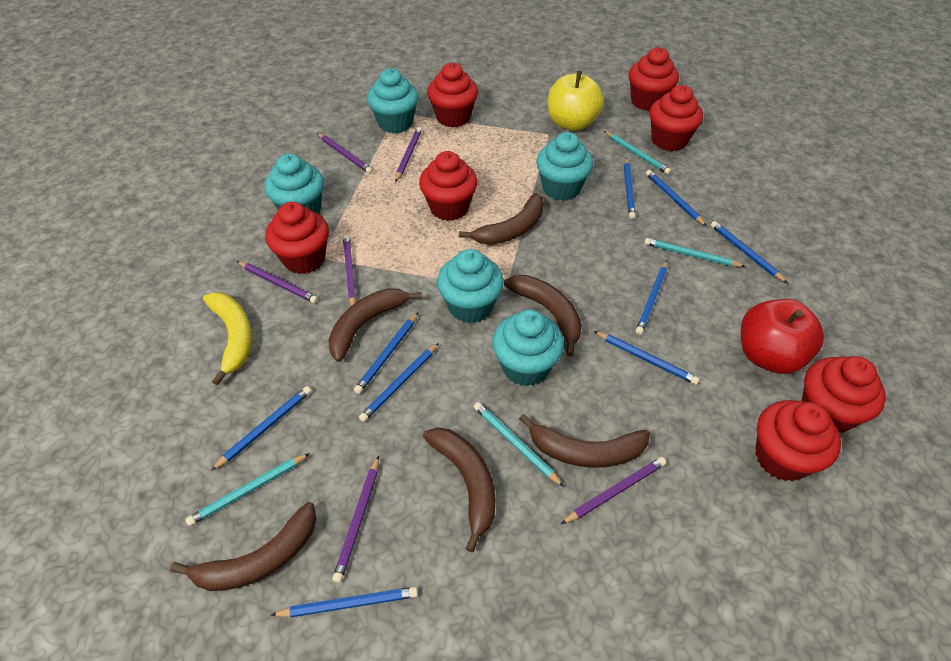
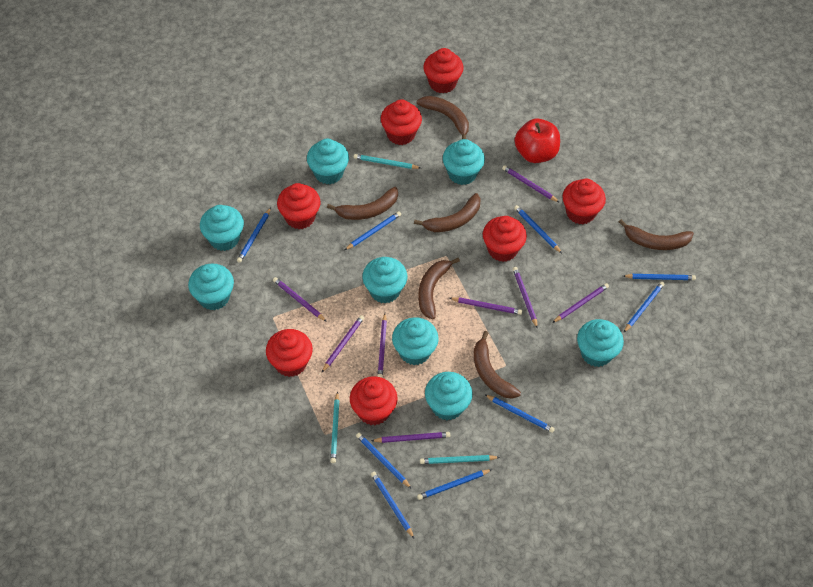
purple pencil: 6 -> 8
turquoise cupcake: 5 -> 8
turquoise pencil: 4 -> 3
yellow apple: 1 -> 0
yellow banana: 1 -> 0

